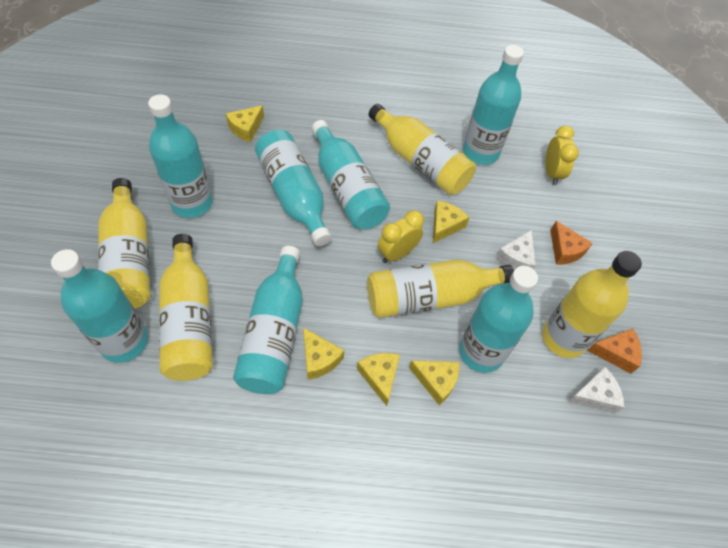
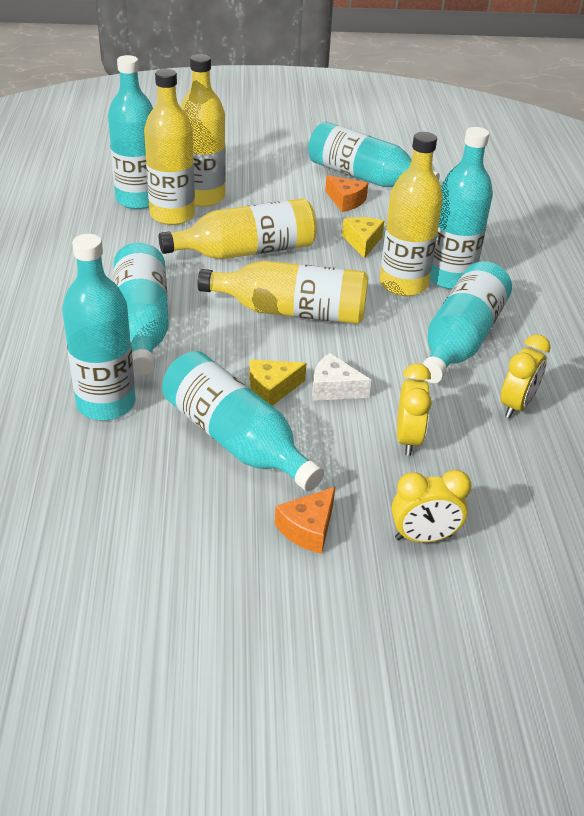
white cheese: 2 -> 1
yellow cheese: 5 -> 2
yellow clock: 2 -> 3

